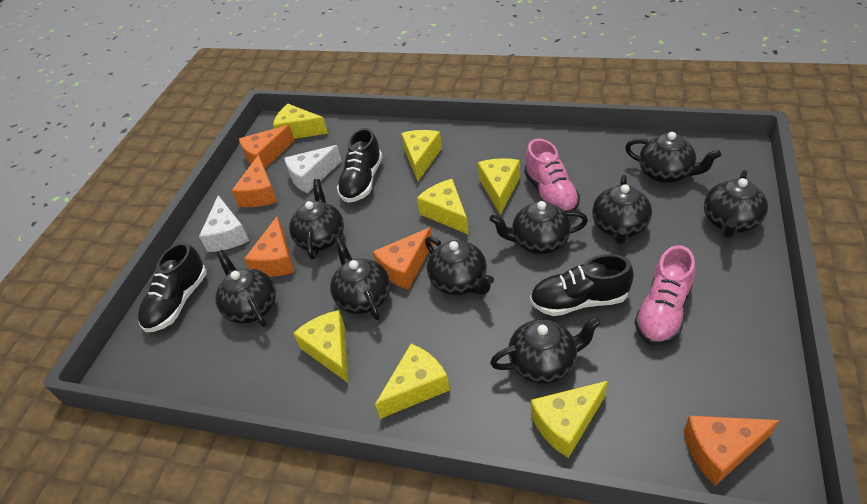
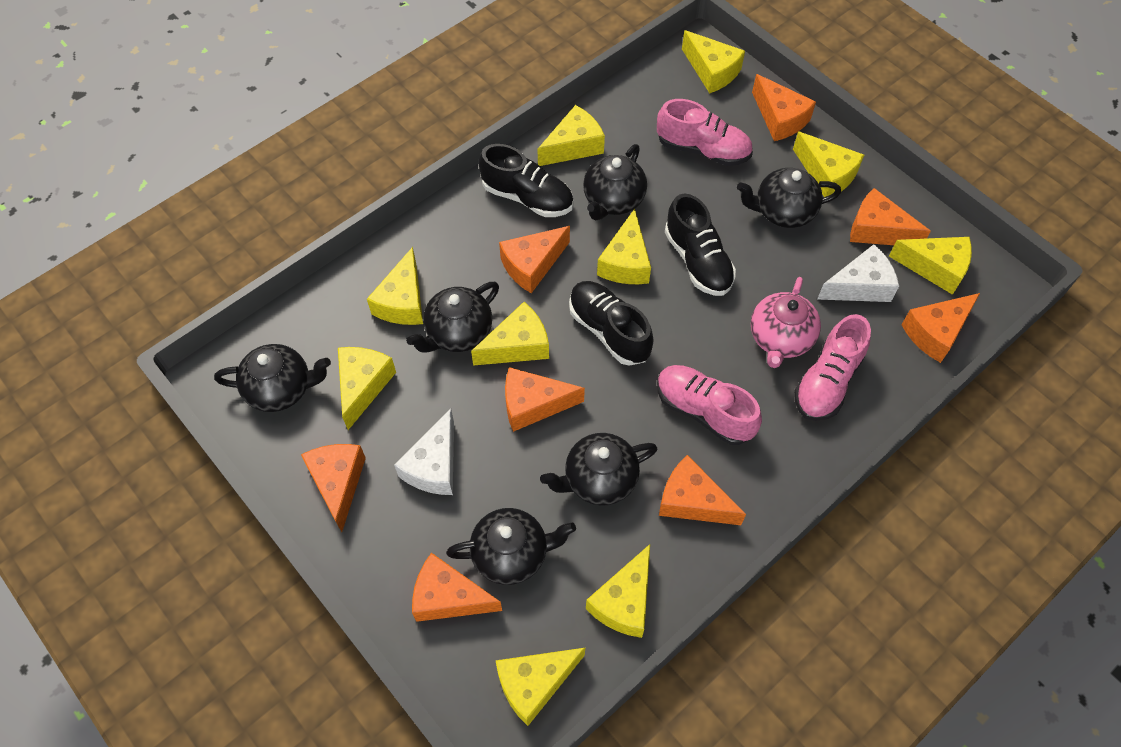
black teapot: 9 -> 6
orange cheese: 5 -> 8
pink shoe: 2 -> 3
pink teapot: 0 -> 1
yellow cheese: 7 -> 10

